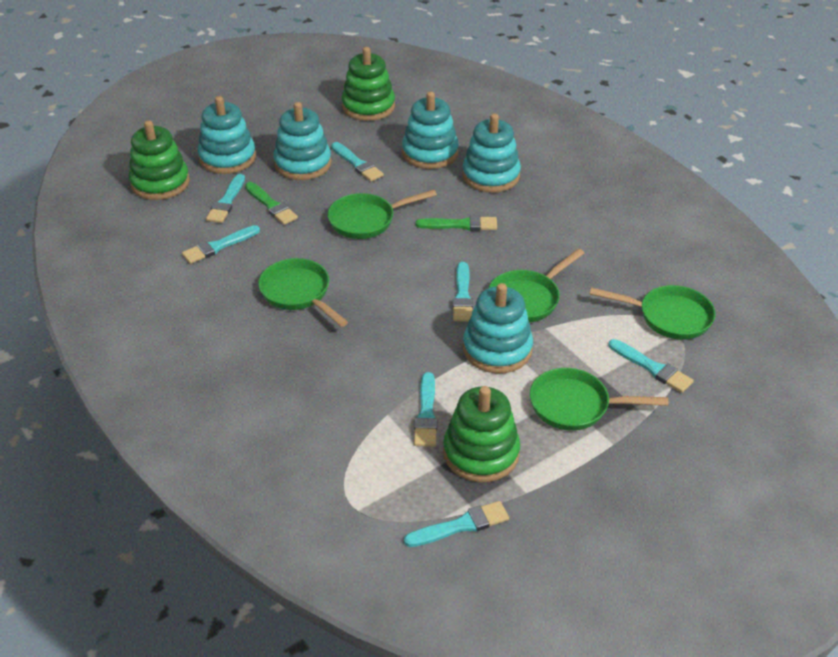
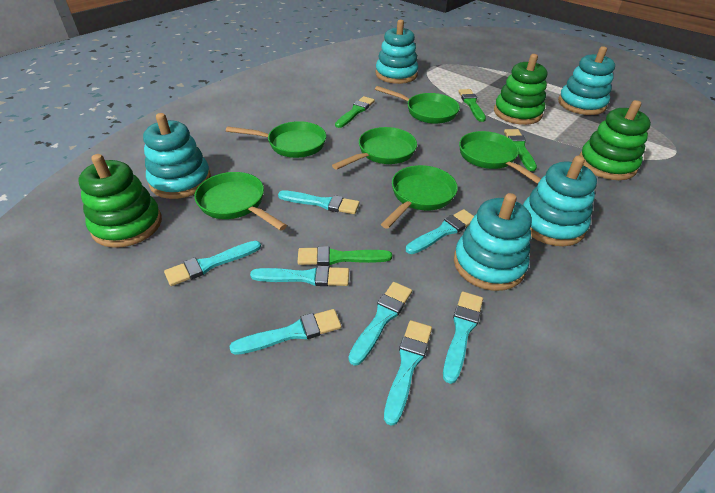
green brush: 2 -> 4
green pan: 5 -> 6
turquoise brush: 7 -> 8

